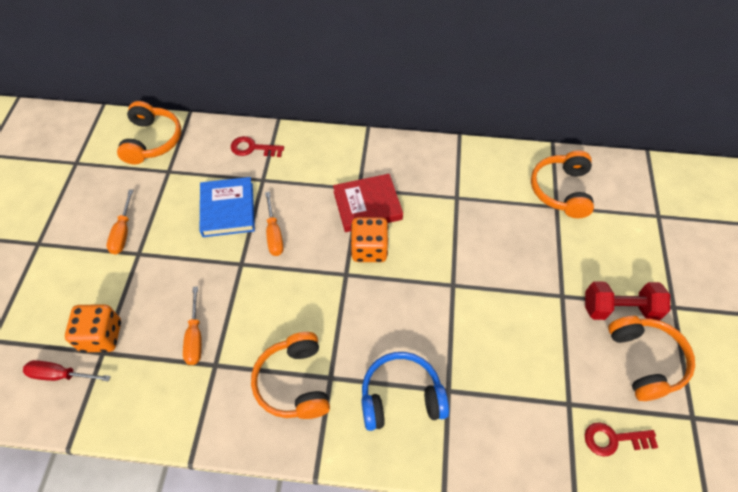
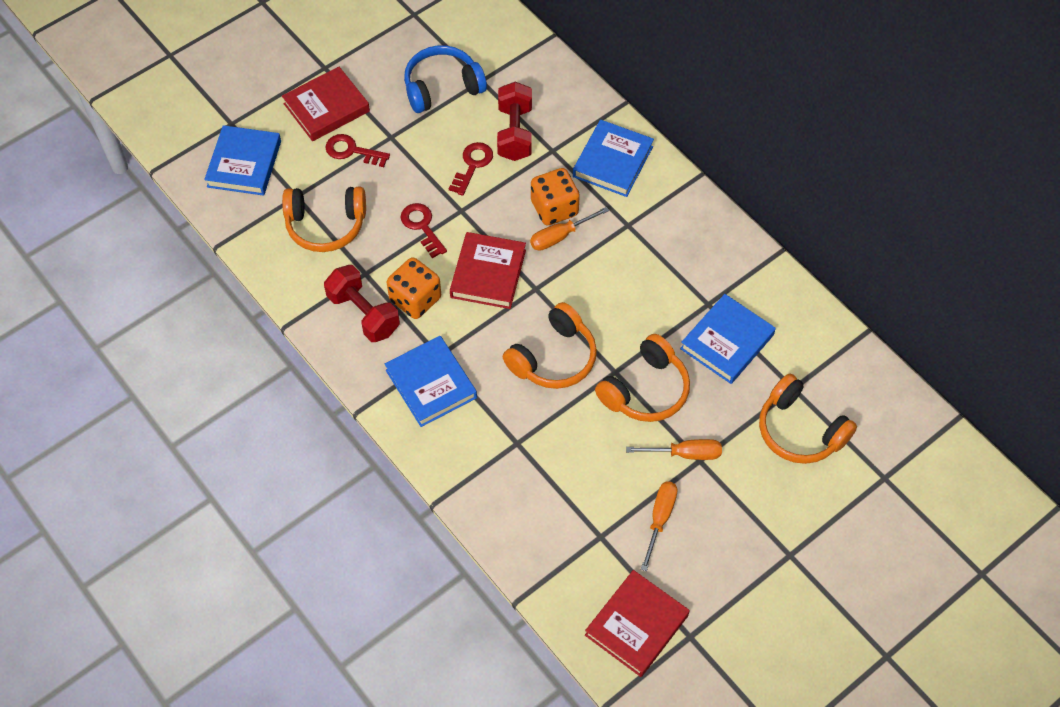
blue book: 1 -> 4
red book: 1 -> 3
red dumbbell: 1 -> 2
red key: 2 -> 3
red screwdriver: 1 -> 0

